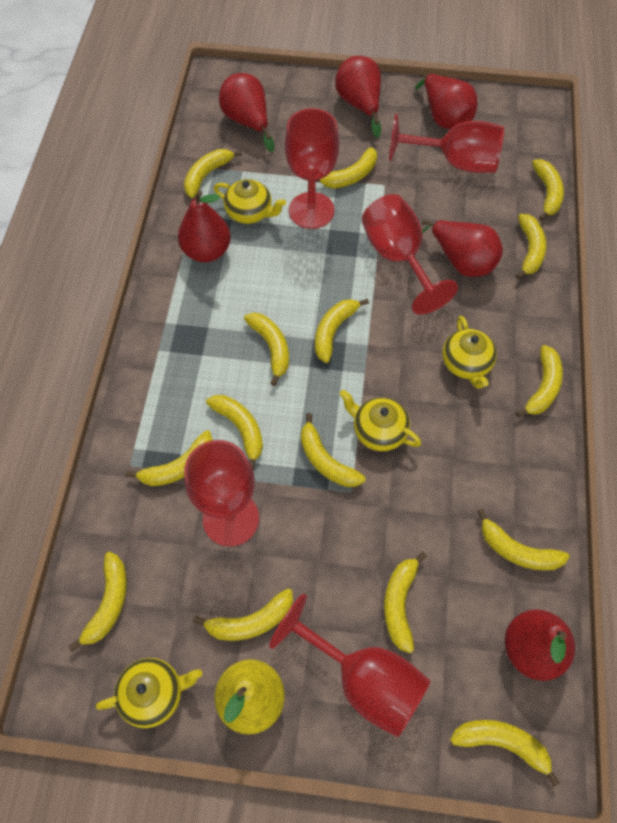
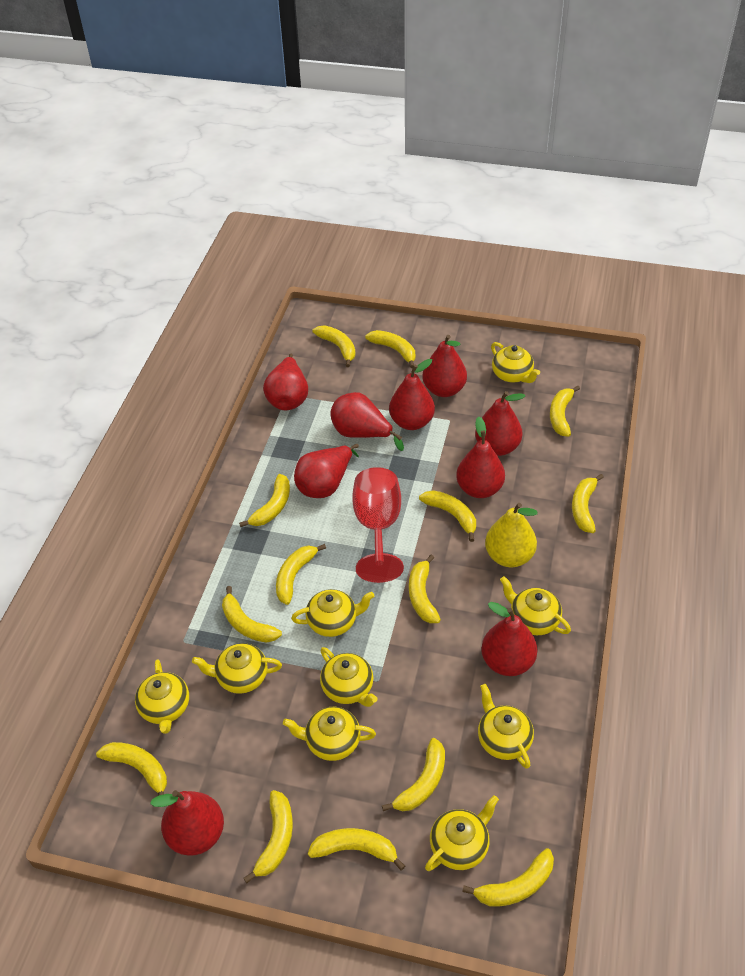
red goblet: 5 -> 1
red pear: 6 -> 9
yellow banana: 15 -> 14
yellow teapot: 4 -> 9

